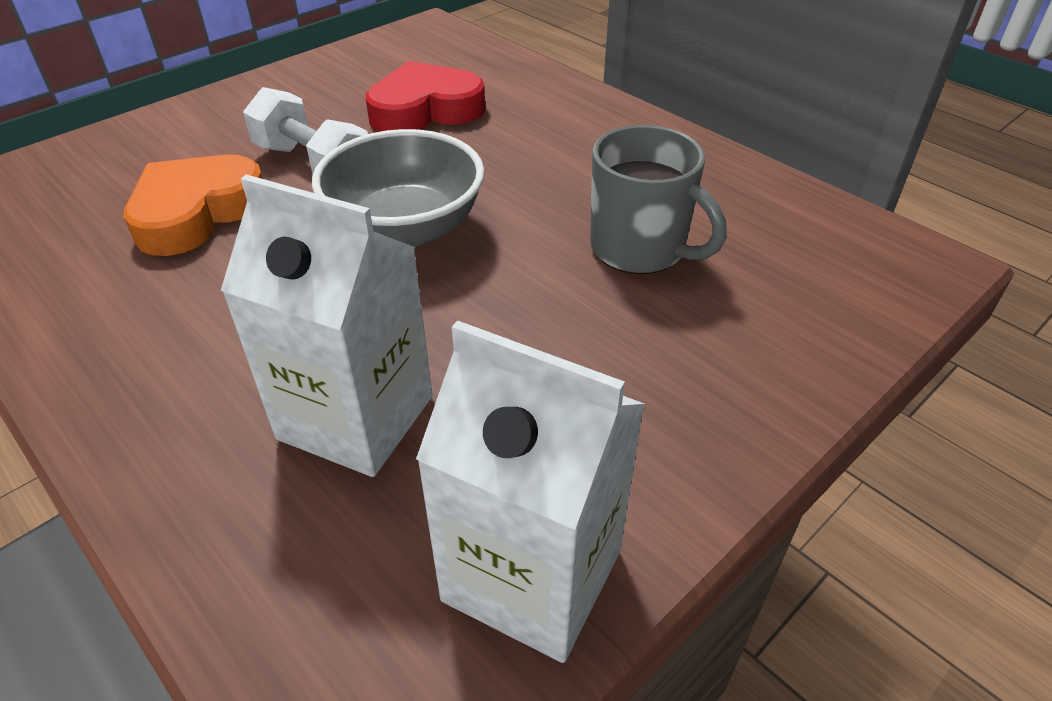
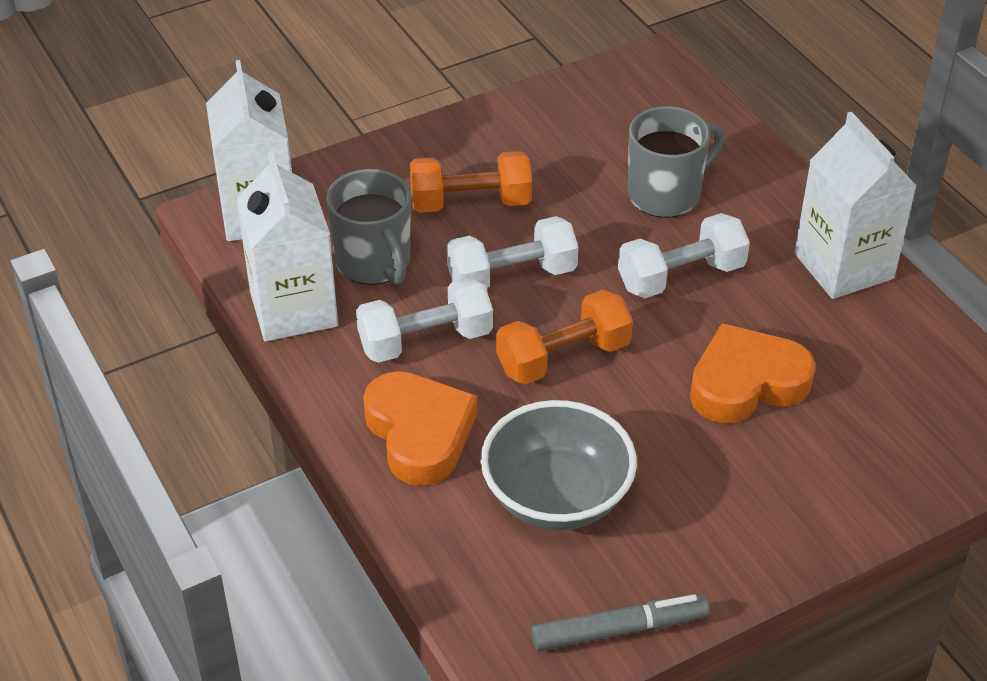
grey marker: 0 -> 1
grey mug: 1 -> 2
orange dumbbell: 0 -> 2
orange heart: 1 -> 2
red heart: 1 -> 0
white carton: 2 -> 3
white dumbbell: 1 -> 3

